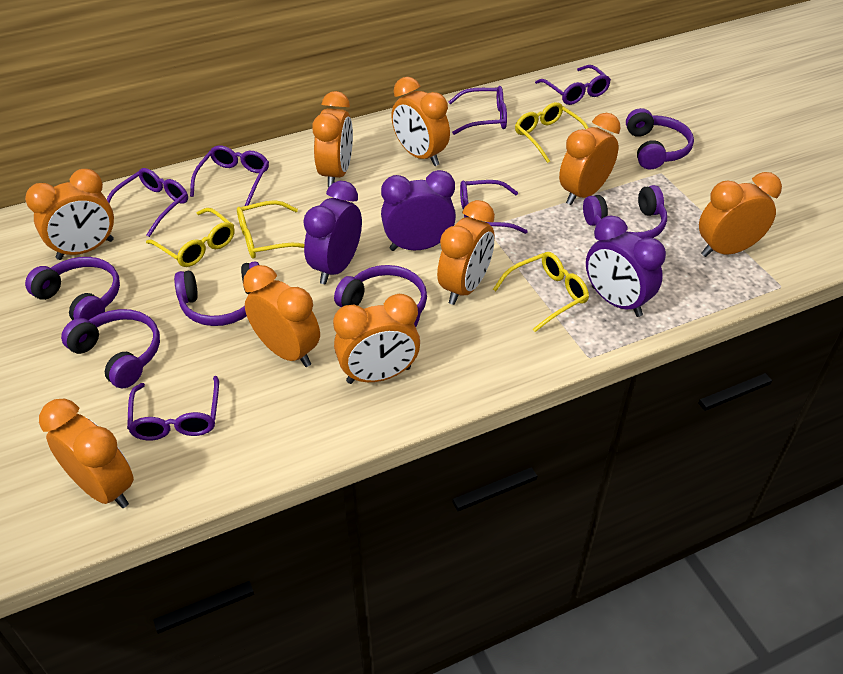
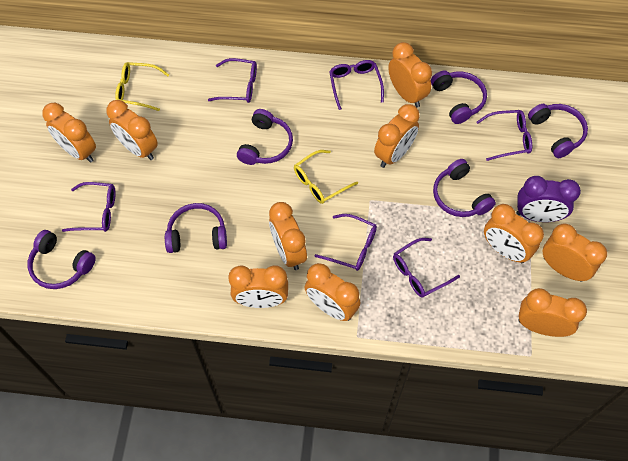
orange clock: 9 -> 10
purple clock: 3 -> 1
yellow glasses: 4 -> 2

